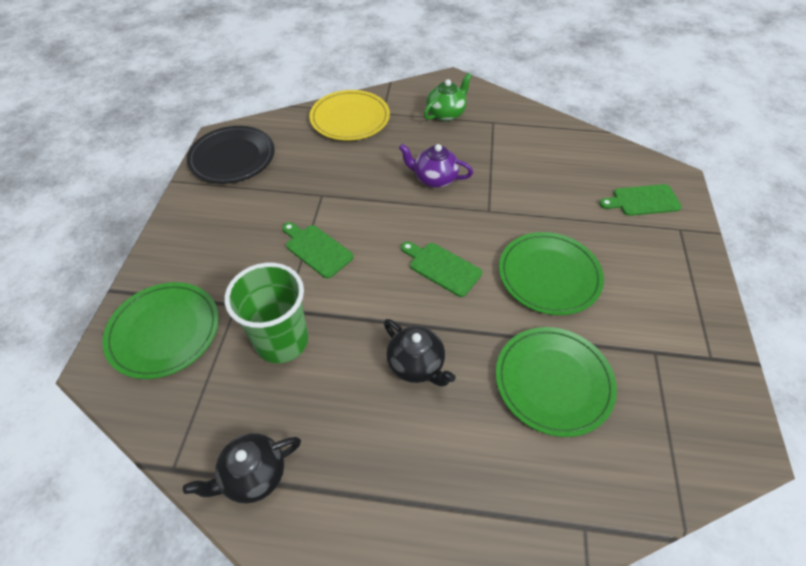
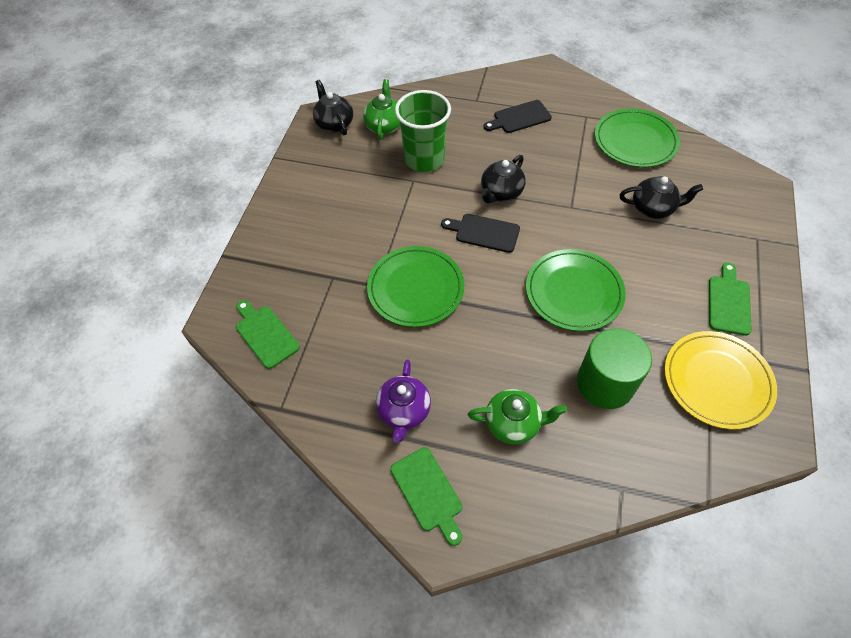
black cutting board: 0 -> 2
black plate: 1 -> 0
black teapot: 2 -> 3
green cylinder: 0 -> 1
green teapot: 1 -> 2

